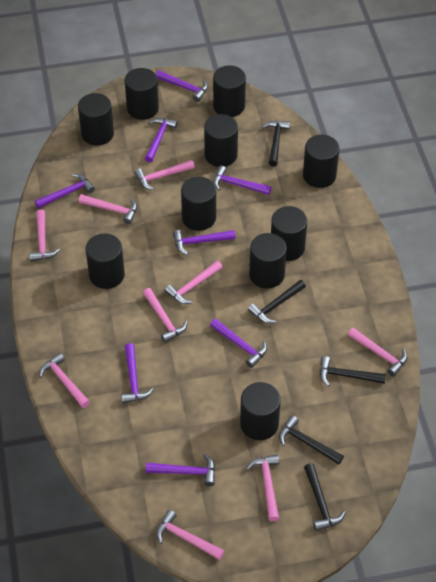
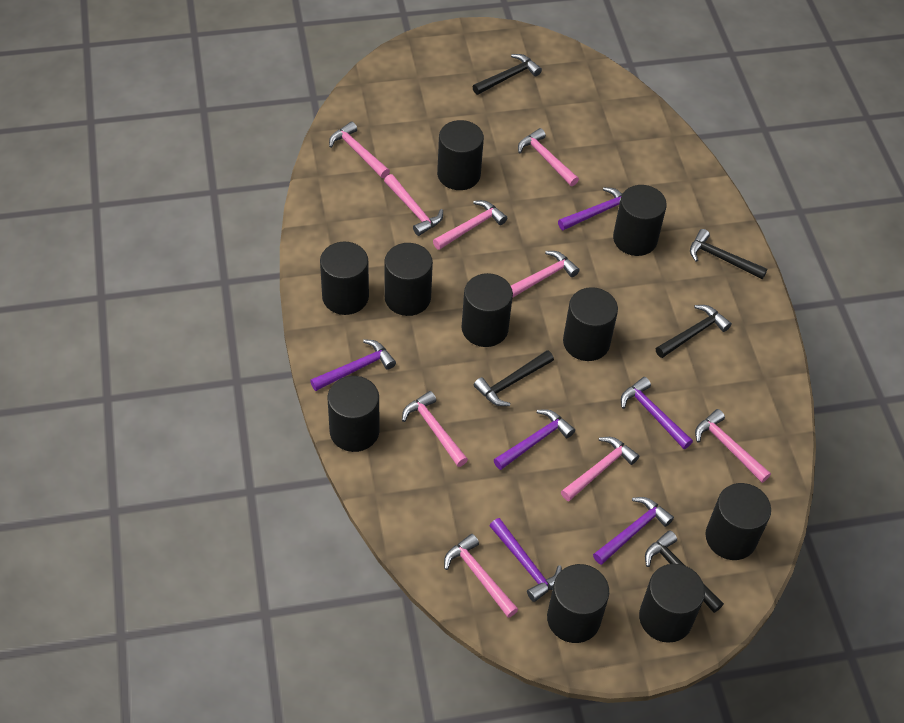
purple hammer: 8 -> 6

